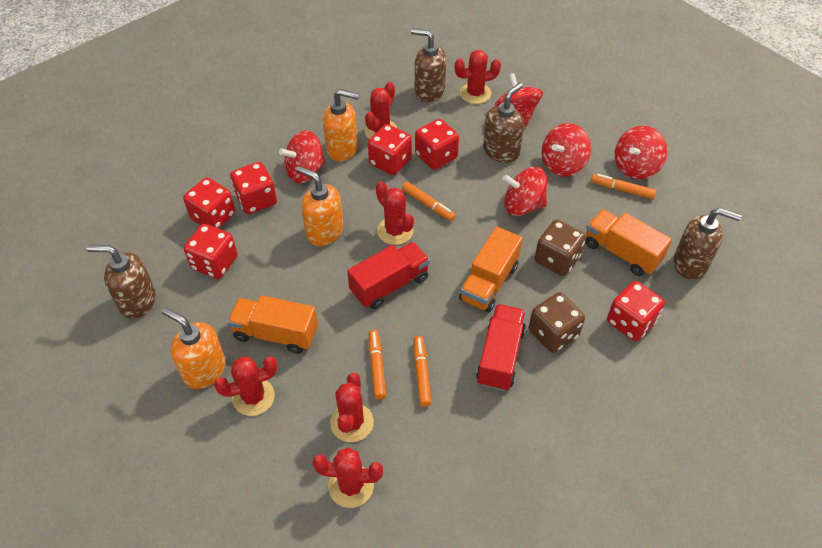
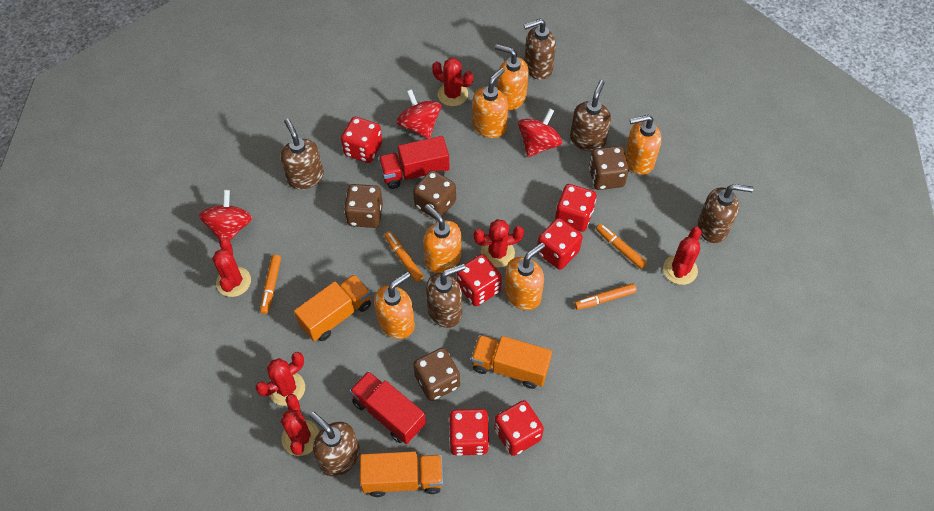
brown dice: 2 -> 4
brown soap dispenser: 4 -> 6
orange soap dispenser: 3 -> 6
red spinning top: 5 -> 3

